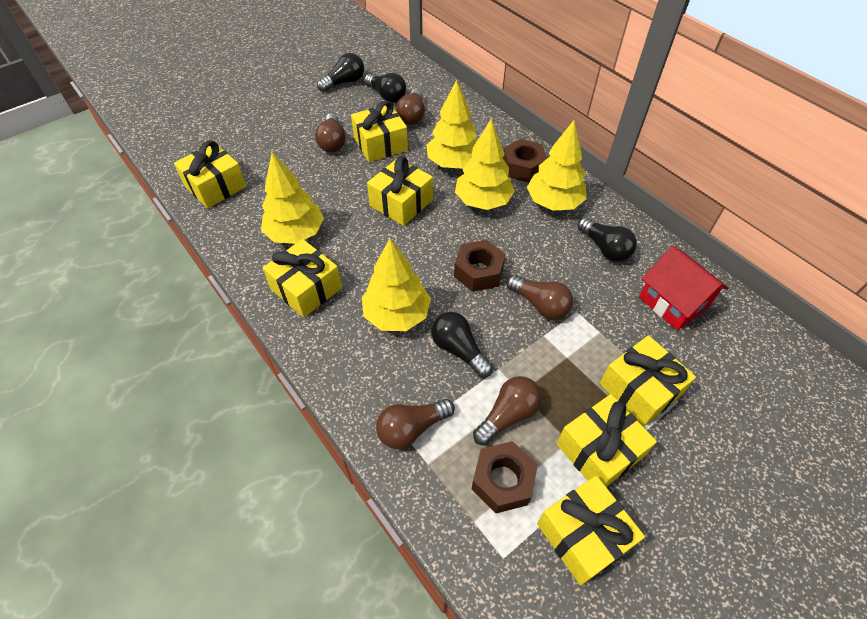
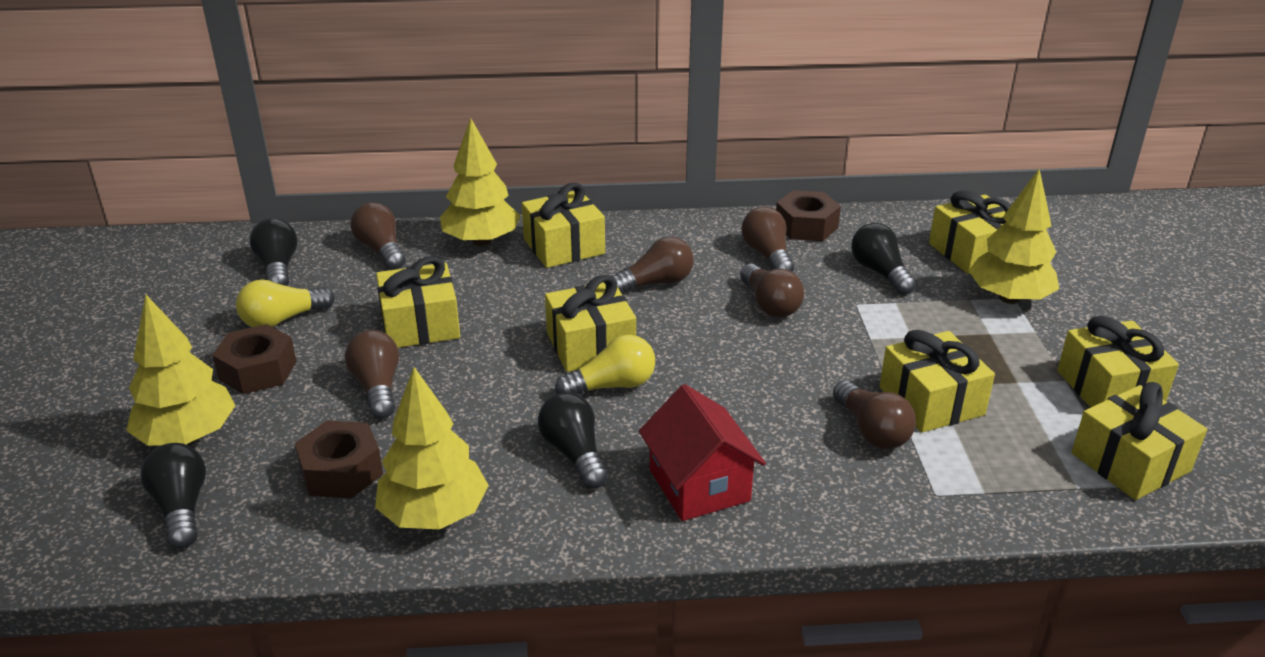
brown light bulb: 5 -> 6
yellow light bulb: 0 -> 2
yellow tree: 5 -> 4

